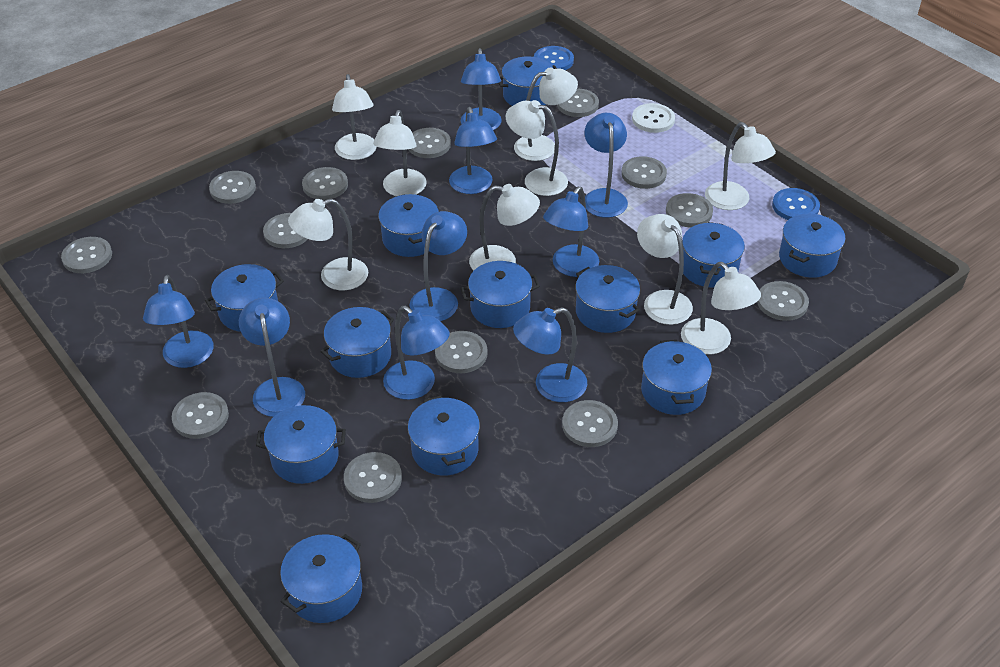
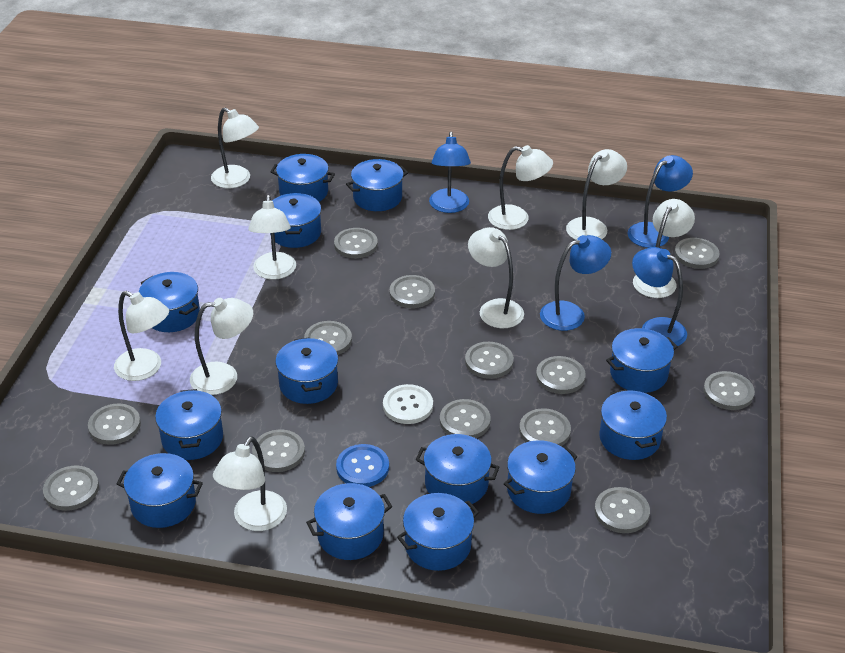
blue button: 2 -> 1
blue lamp: 9 -> 4
blue pot: 12 -> 13

